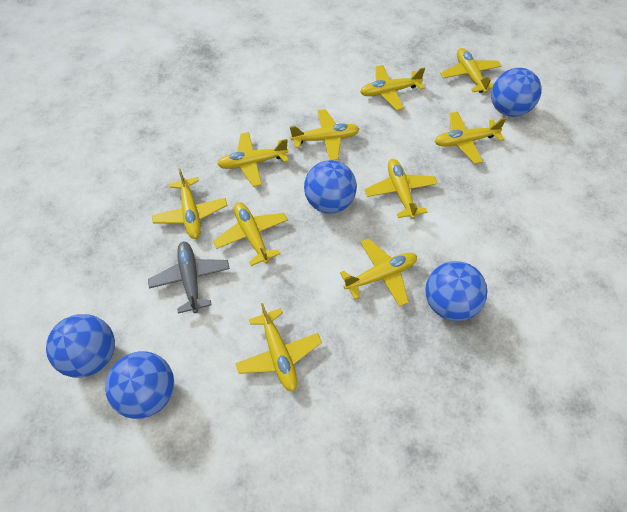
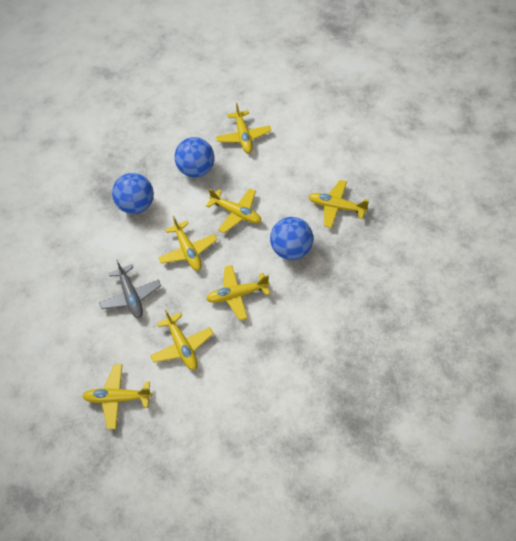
blue ball: 5 -> 3
yellow plane: 10 -> 7

